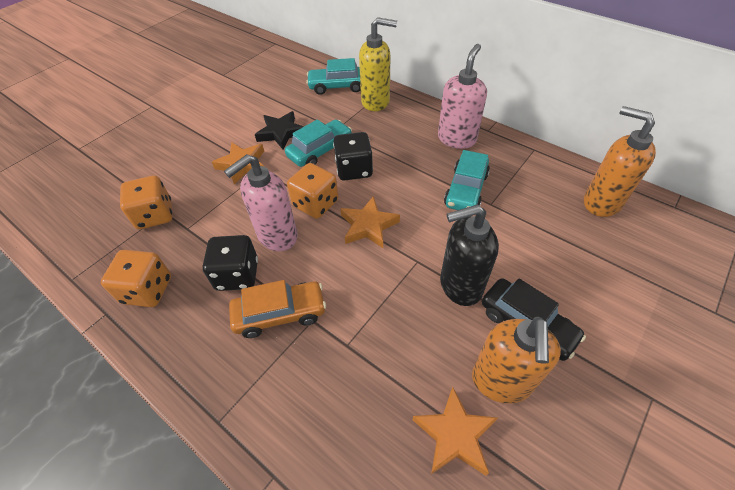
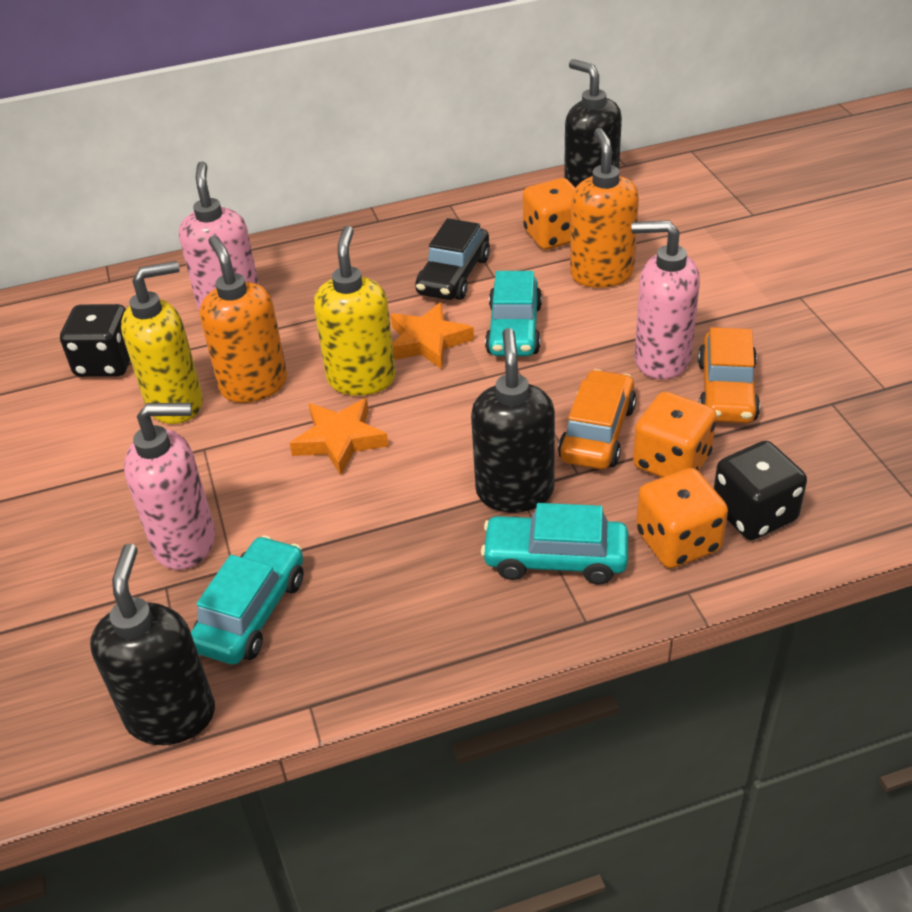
black soap dispenser: 1 -> 3
black star: 1 -> 0
orange car: 1 -> 2
orange star: 3 -> 2
pink soap dispenser: 2 -> 3
yellow soap dispenser: 1 -> 2

